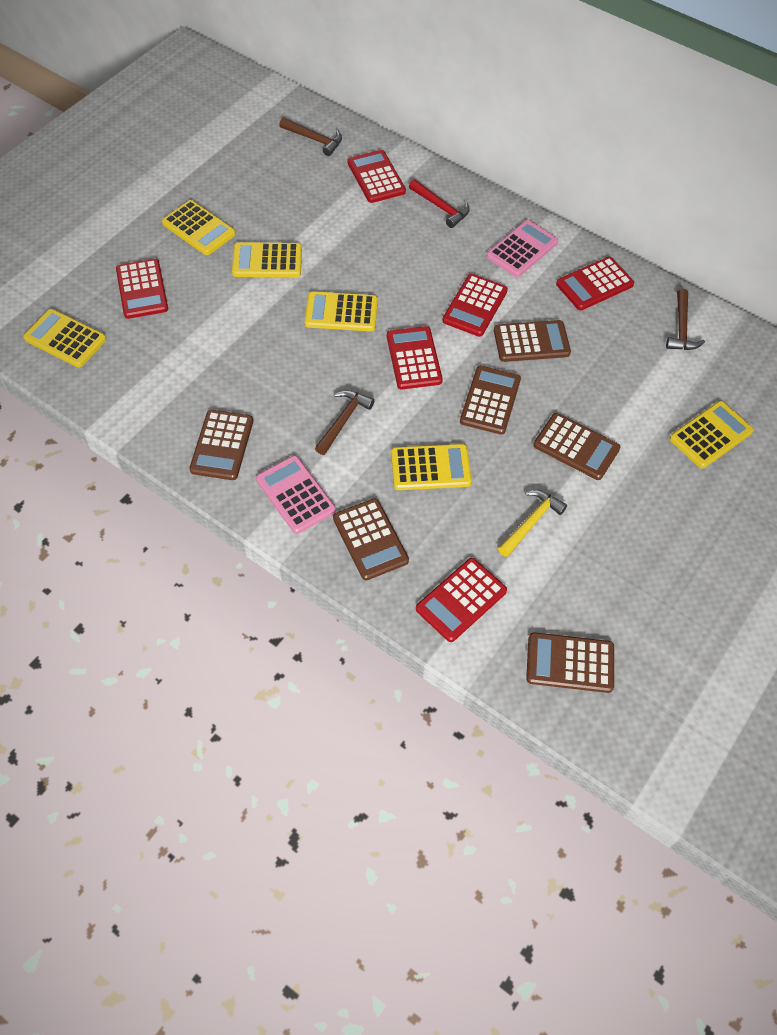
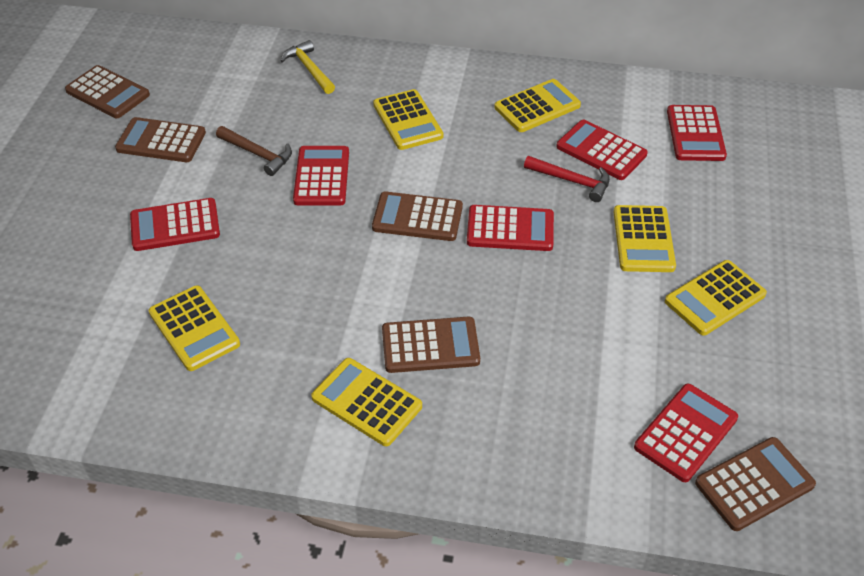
brown calculator: 6 -> 5
brown hammer: 3 -> 1
pink calculator: 2 -> 0

